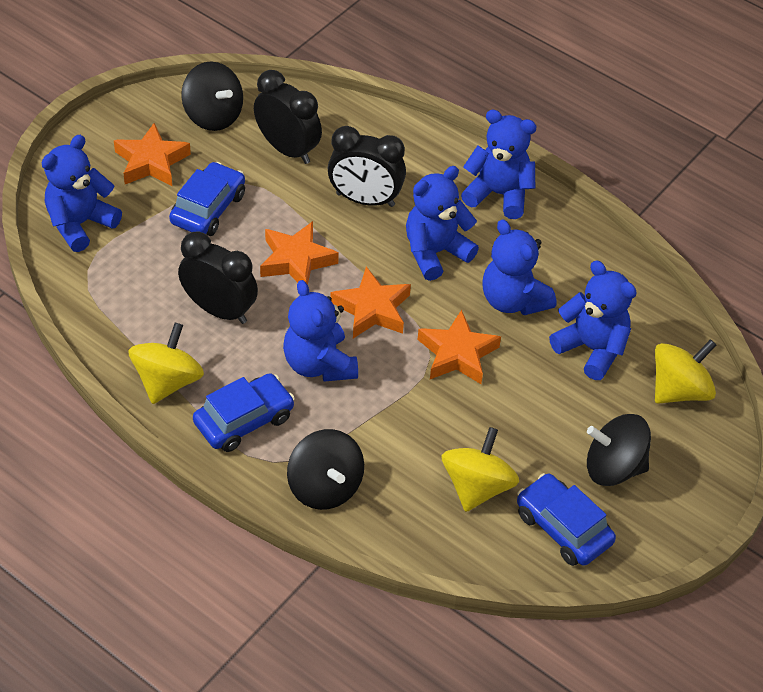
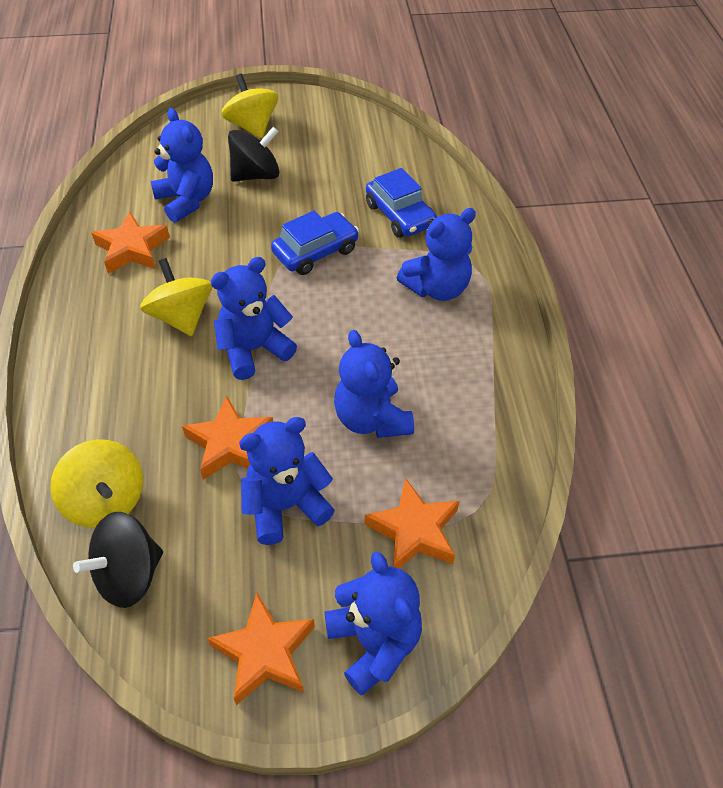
black clock: 3 -> 0
black spinning top: 3 -> 2
blue car: 3 -> 2

